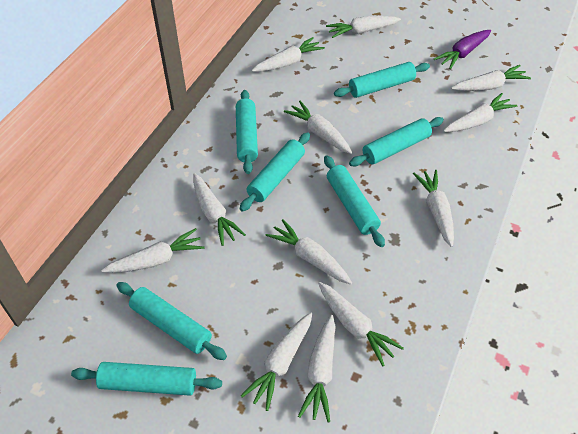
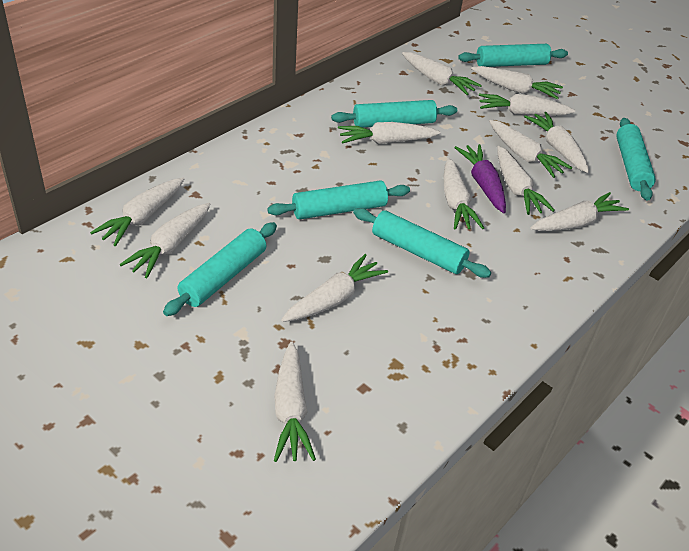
turquoise rolling pin: 7 -> 6
white carrot: 12 -> 13

